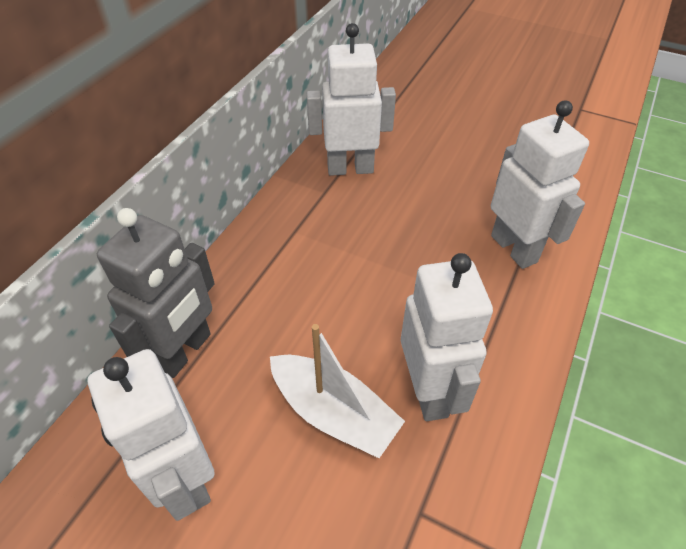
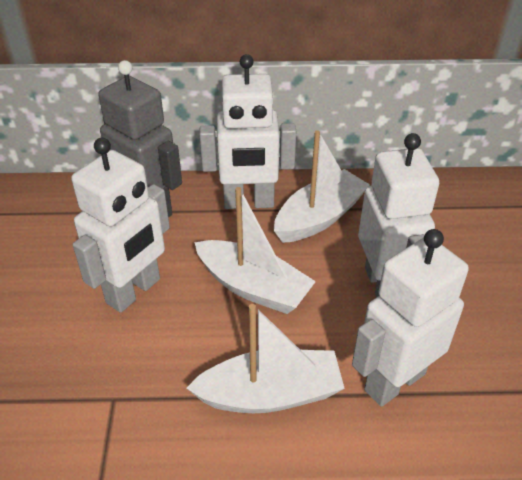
white boat: 1 -> 3

